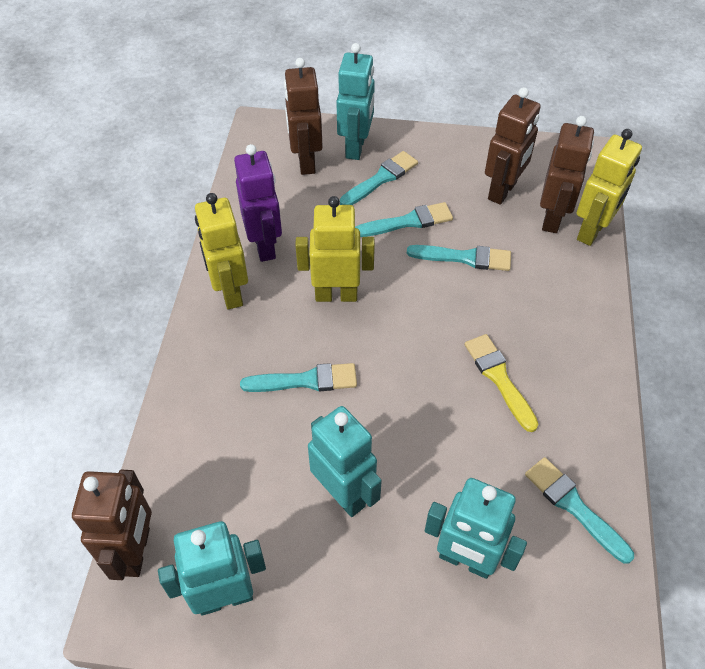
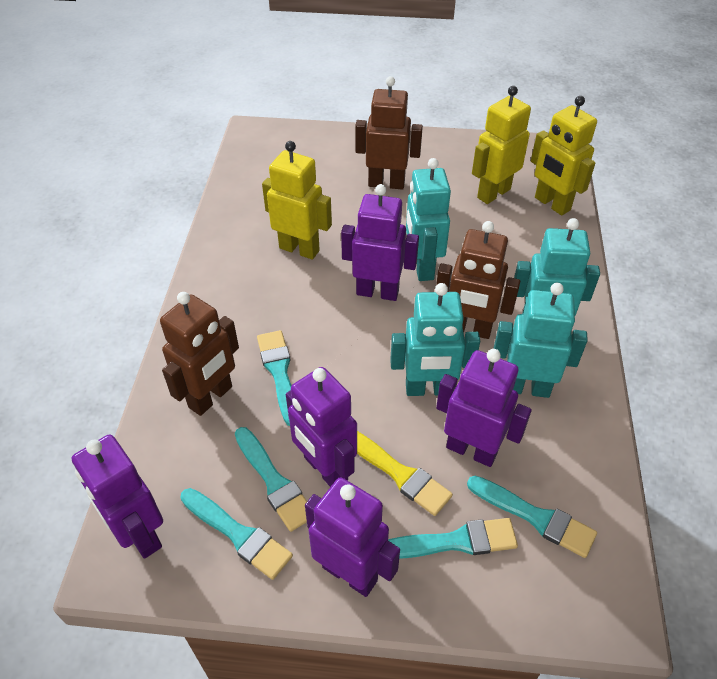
brown robot: 4 -> 3
purple robot: 1 -> 5

